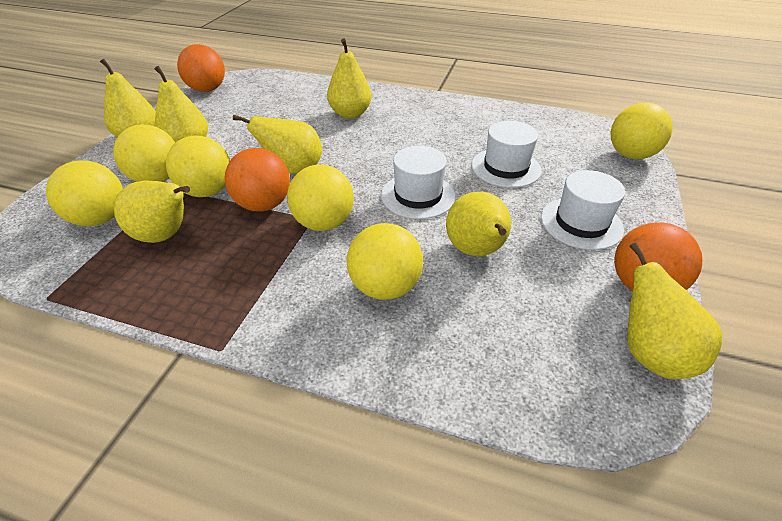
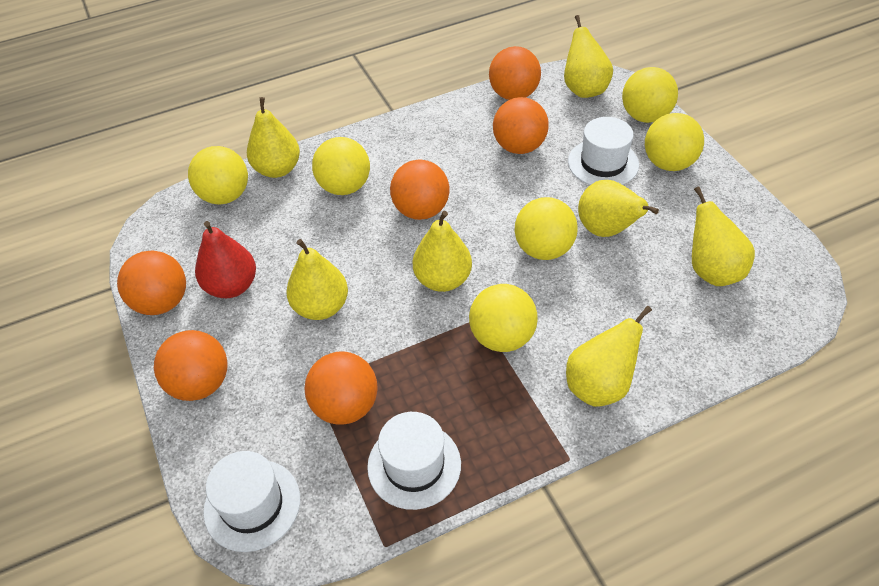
orange ball: 3 -> 6
red pear: 0 -> 1

